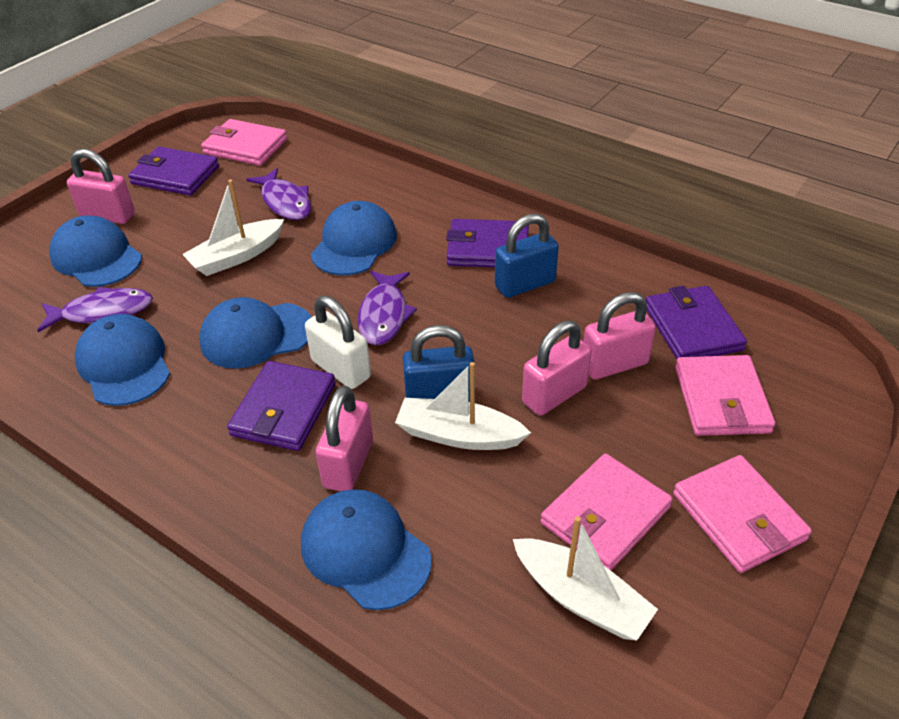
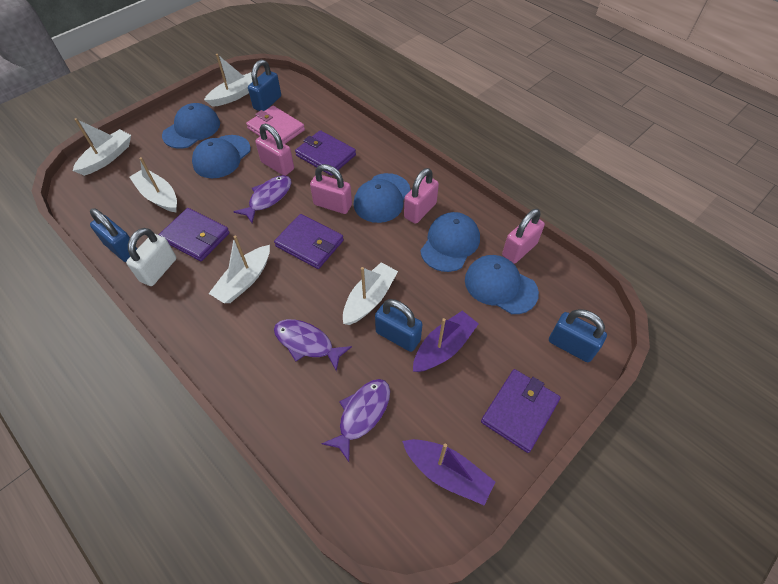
blue padlock: 2 -> 4
pink wallet: 4 -> 1
purple boat: 0 -> 2
white boat: 3 -> 5

